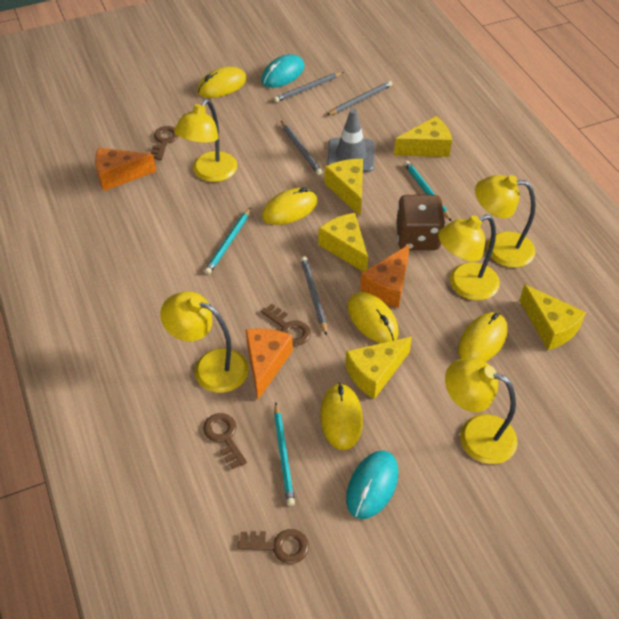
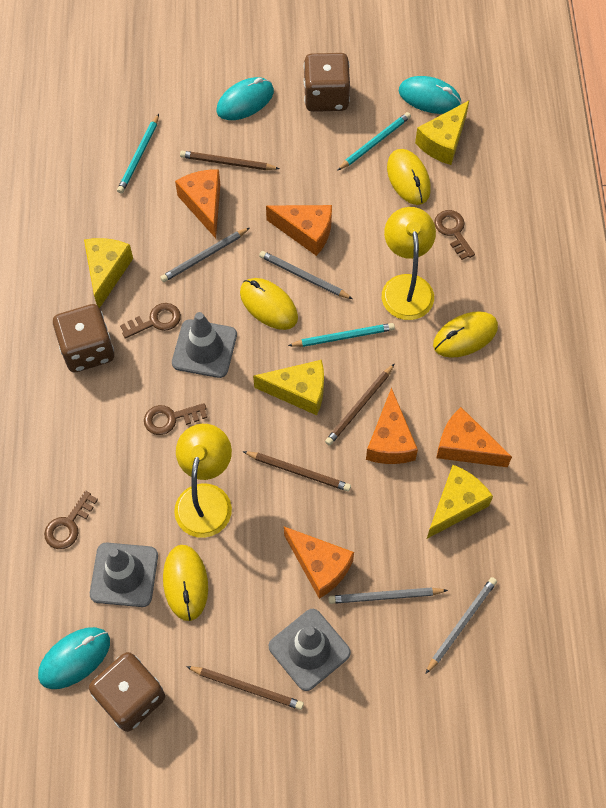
brown dice: 1 -> 3
brown pencil: 0 -> 4
grey traffic cone: 1 -> 3
orange cheese: 3 -> 5
turquoise mouse: 2 -> 3
yellow cheese: 5 -> 4
yellow lamp: 5 -> 2
yellow mouse: 5 -> 4

